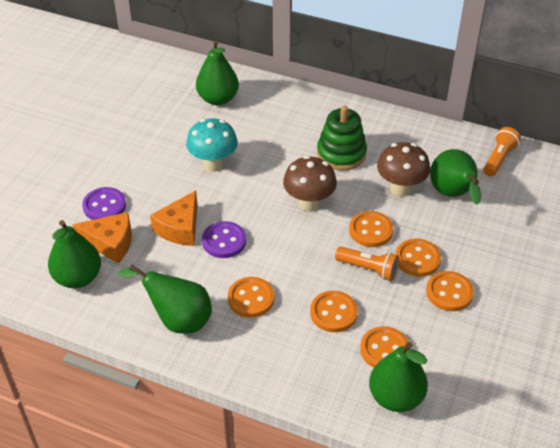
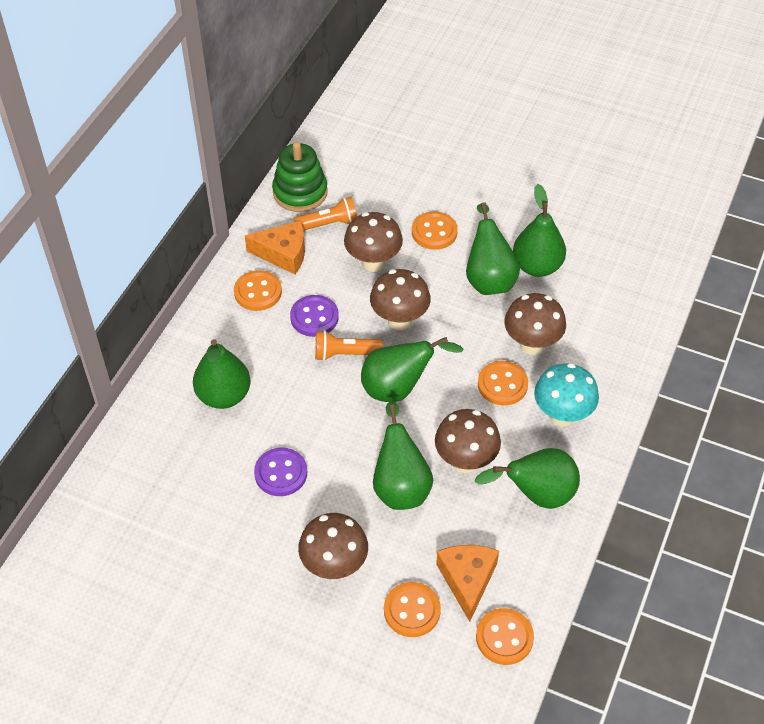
brown mushroom: 2 -> 5
green pear: 5 -> 6
orange button: 6 -> 5

